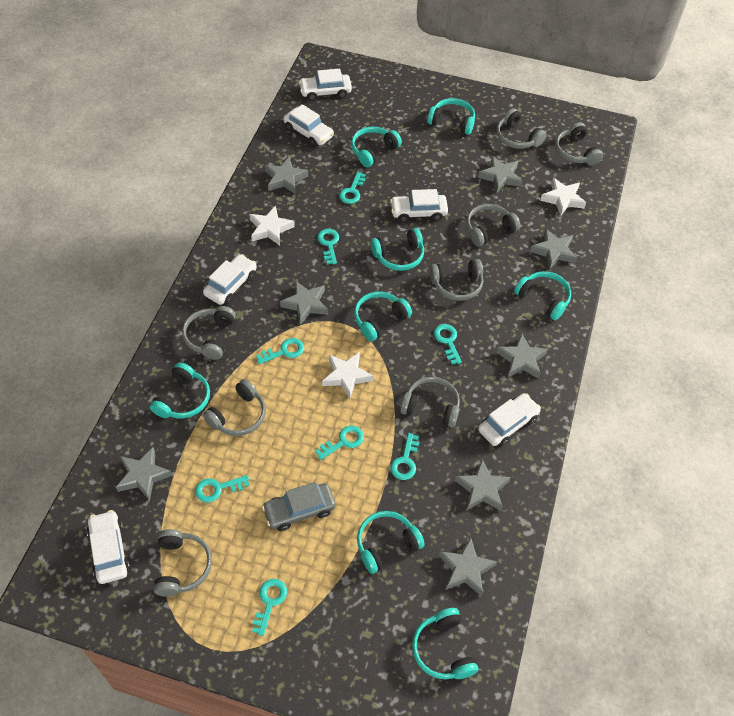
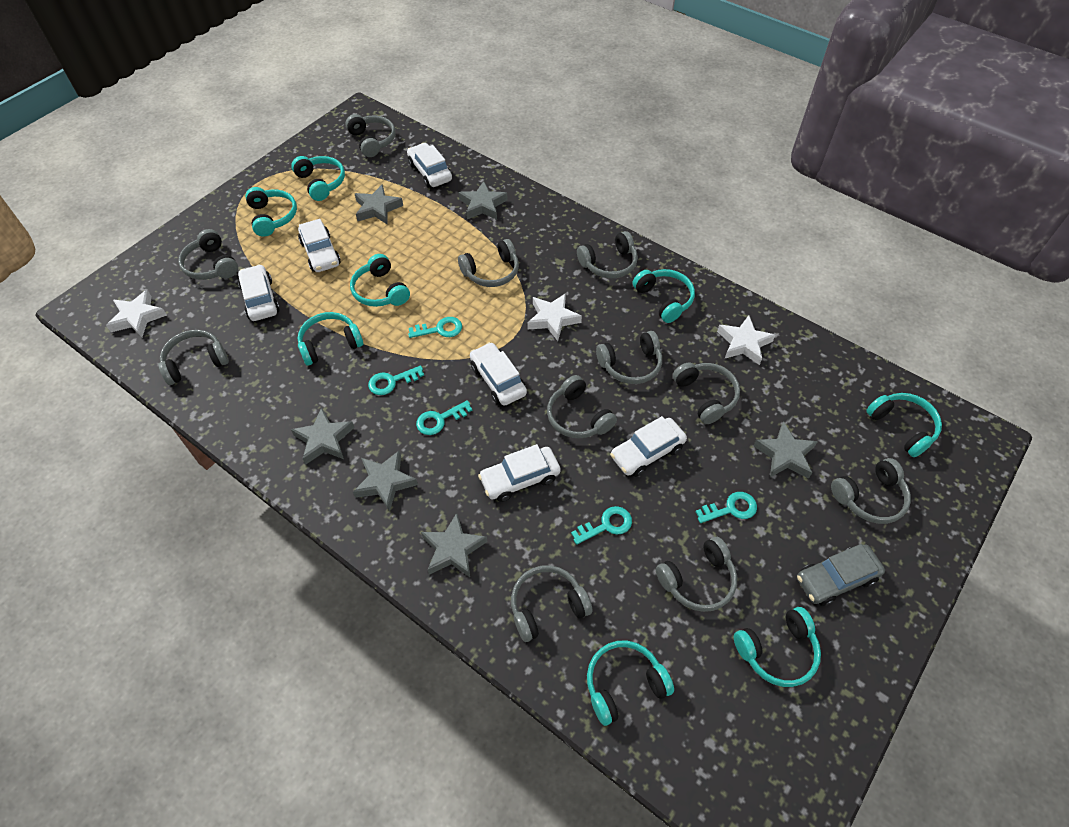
grey headphones: 8 -> 11
grey star: 8 -> 6
turquoise key: 8 -> 5

